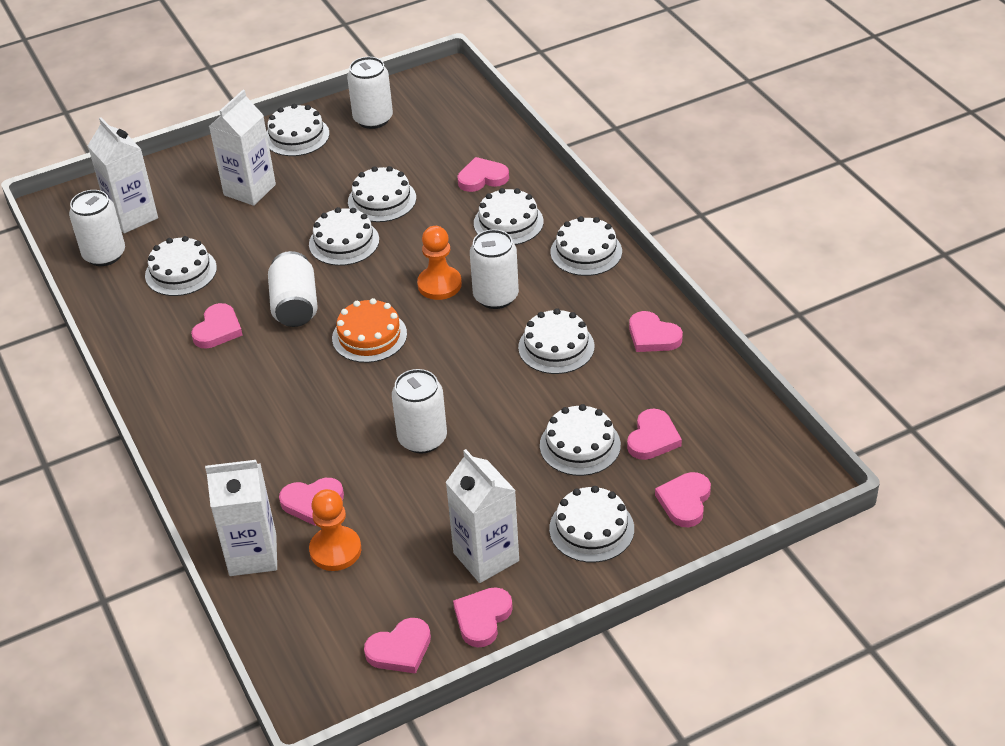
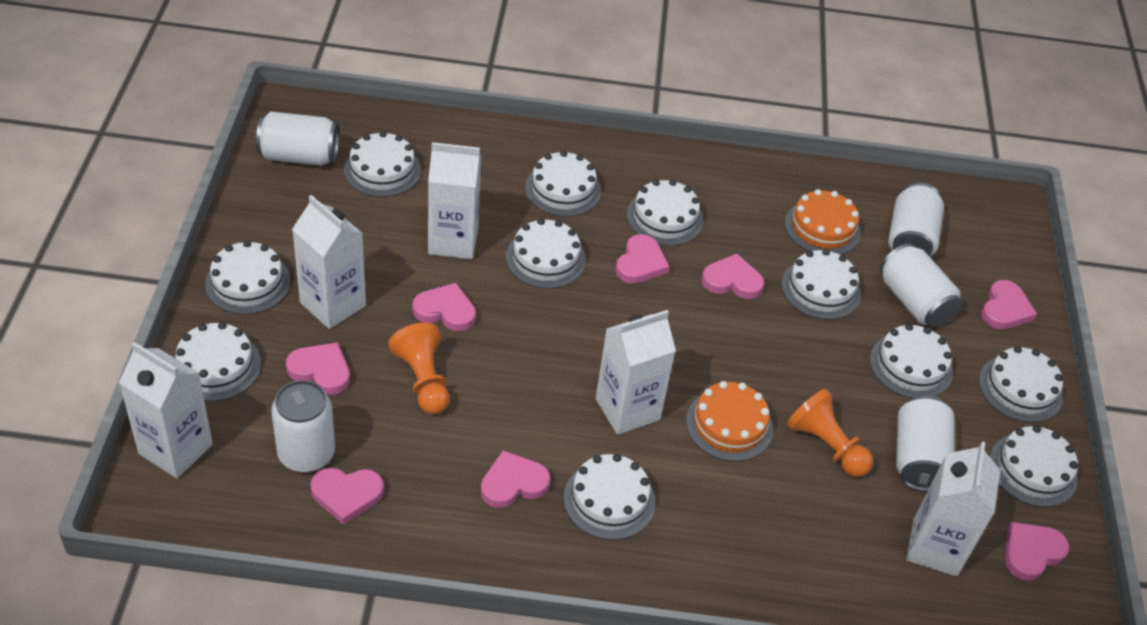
orange cake: 1 -> 2
white cake: 9 -> 11
white carton: 4 -> 5

